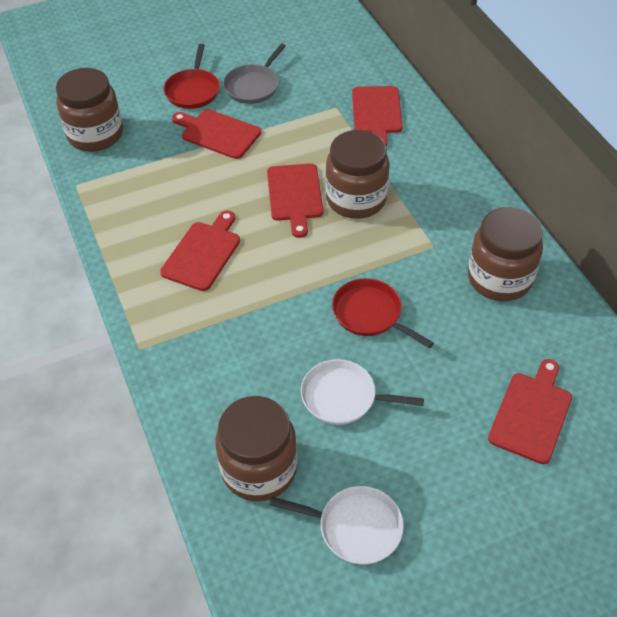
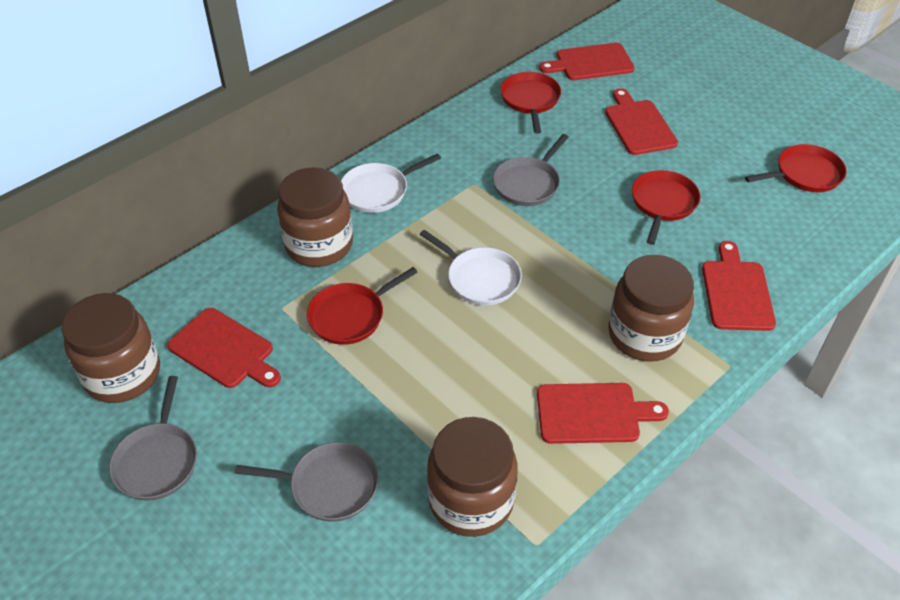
grey pan: 1 -> 3
red pan: 2 -> 4

